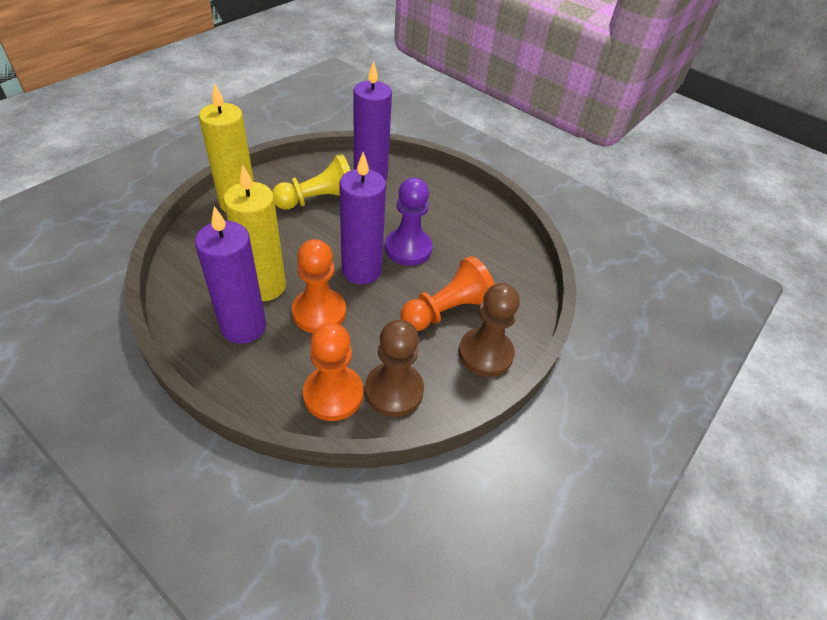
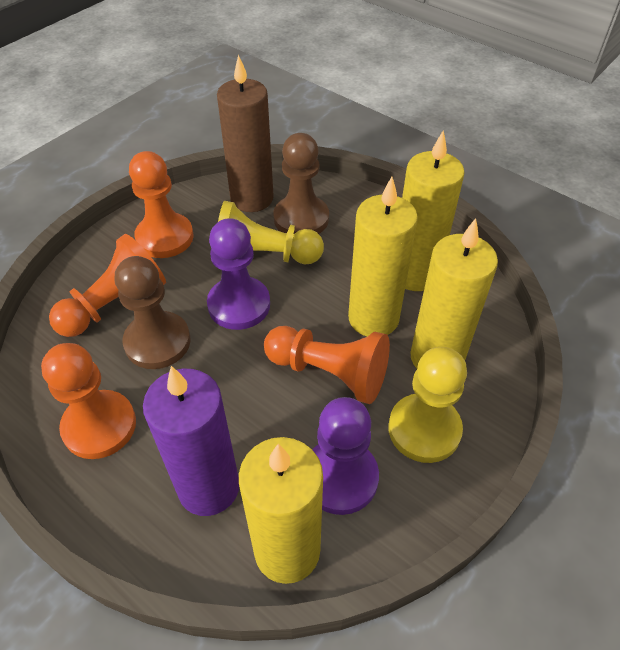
brown candle: 0 -> 1
orange pawn: 3 -> 4
purple candle: 3 -> 1
purple pawn: 1 -> 2
yellow candle: 2 -> 4
yellow pawn: 1 -> 2

